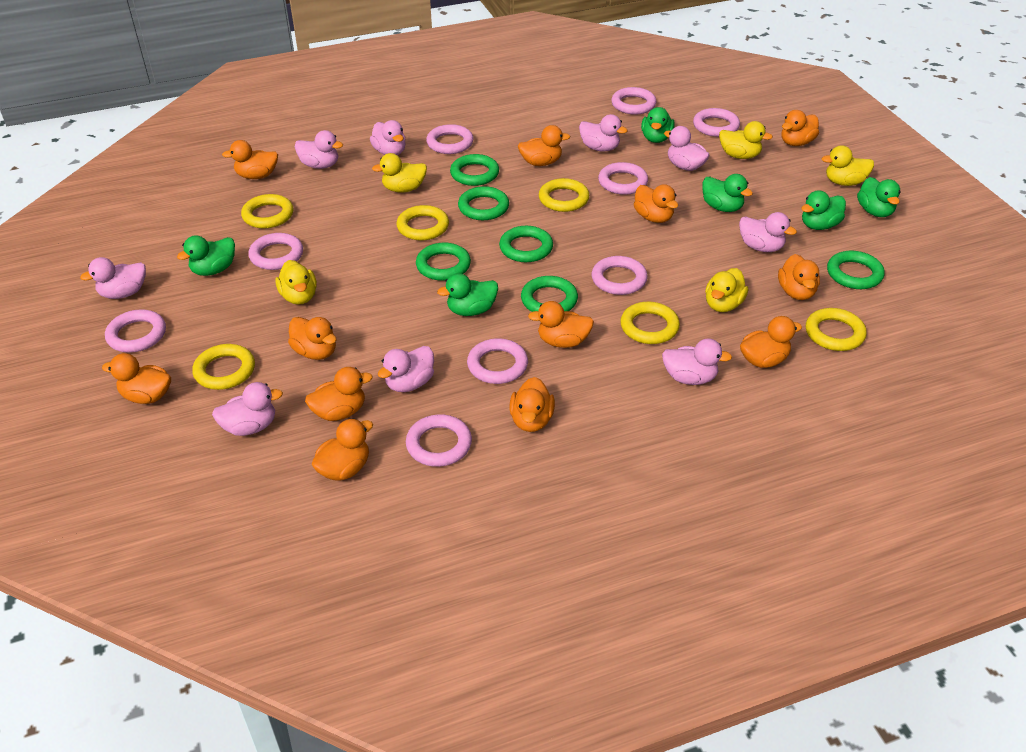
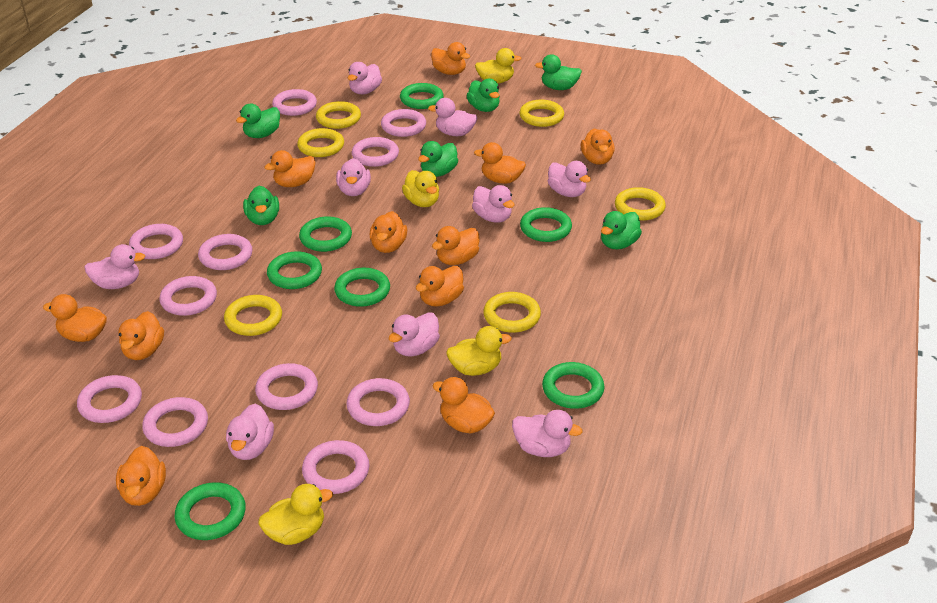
green ring: 6 -> 7
orange duck: 12 -> 11
pink ring: 9 -> 11
yellow duck: 5 -> 4

